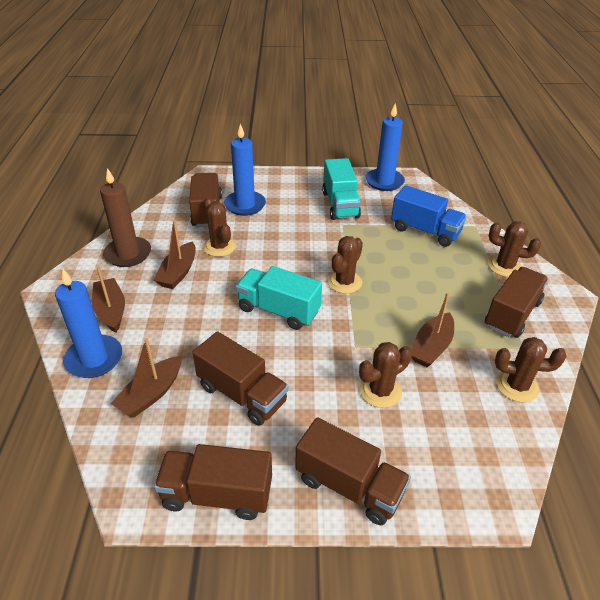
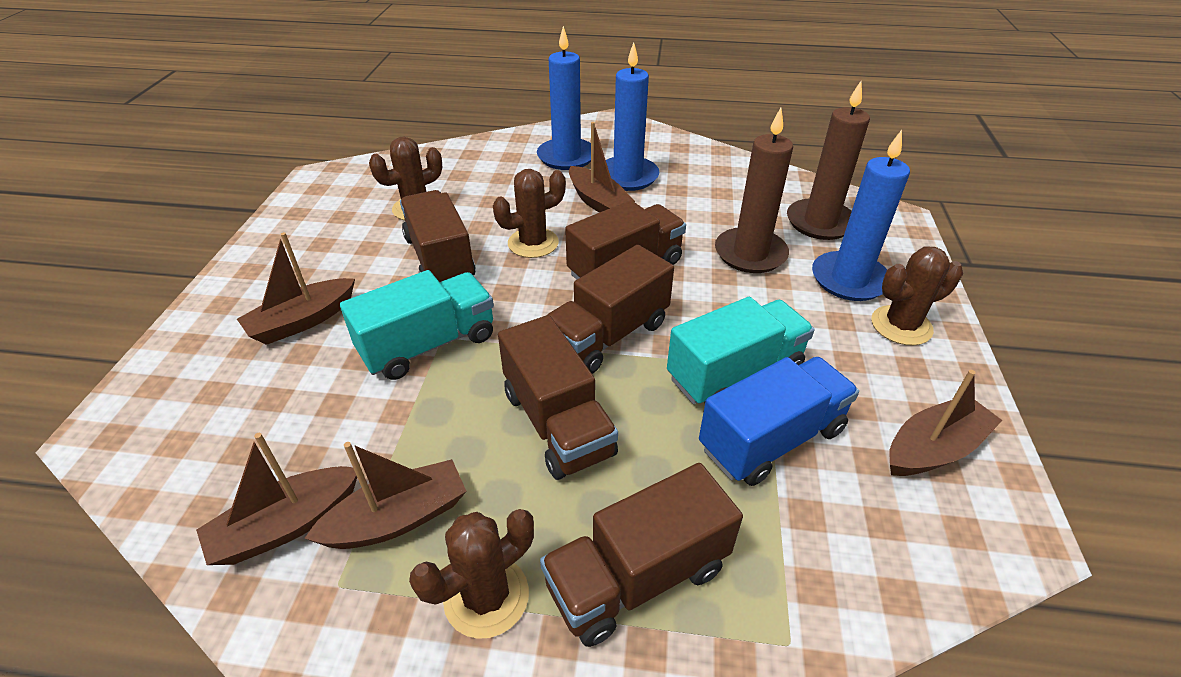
brown boat: 4 -> 5
brown cactus: 5 -> 4
brown candle: 1 -> 2

